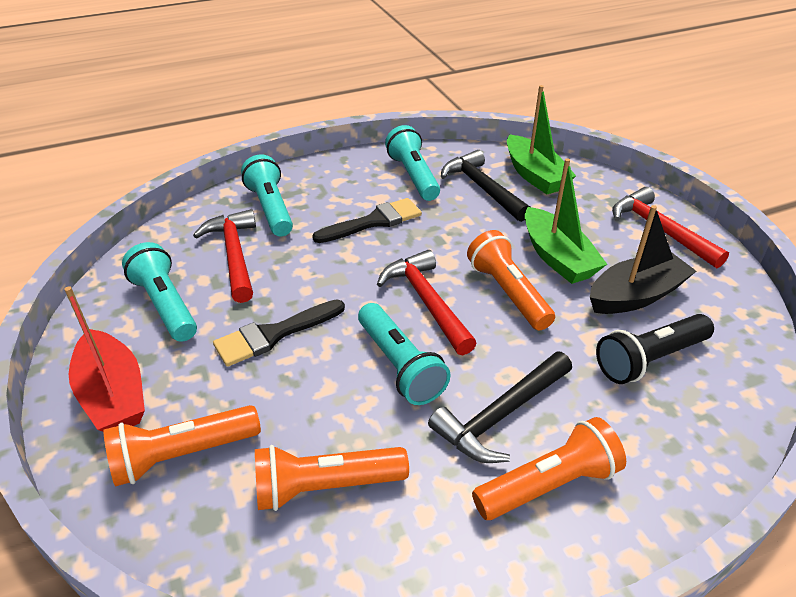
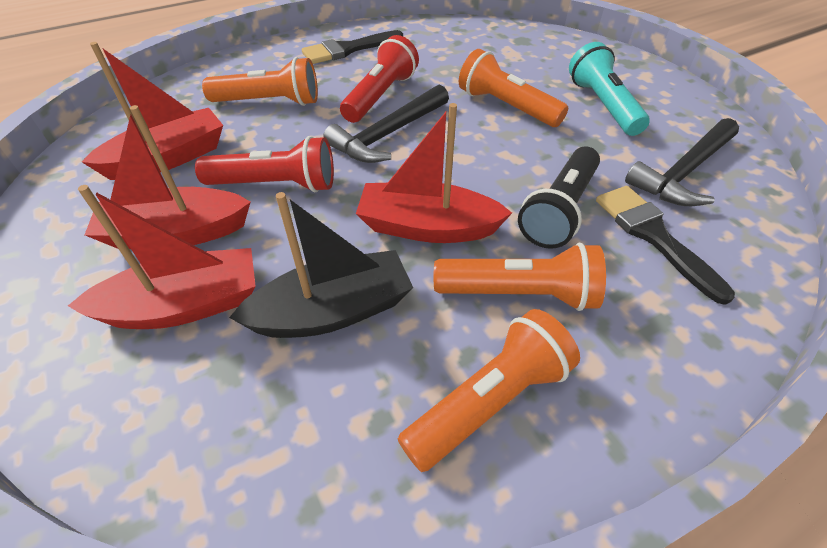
green boat: 2 -> 0
red boat: 1 -> 4
red flashlight: 0 -> 2
red hammer: 3 -> 0
turquoise flashlight: 4 -> 1

